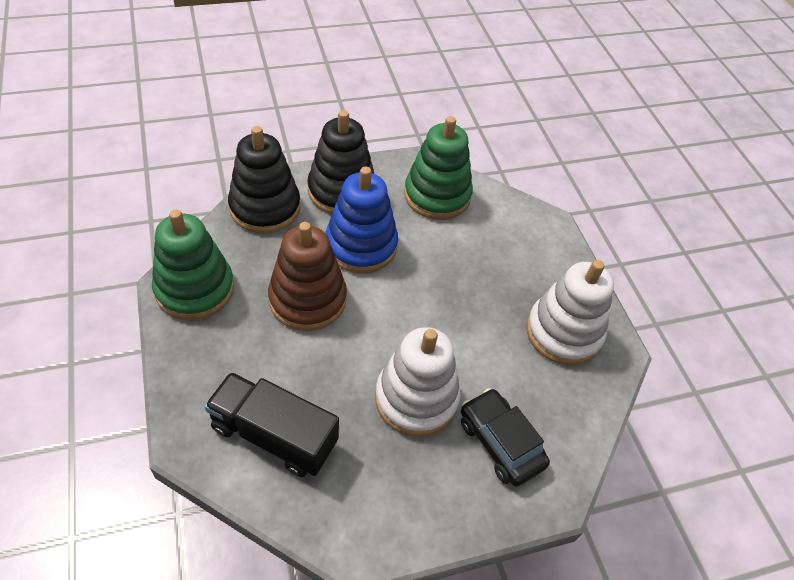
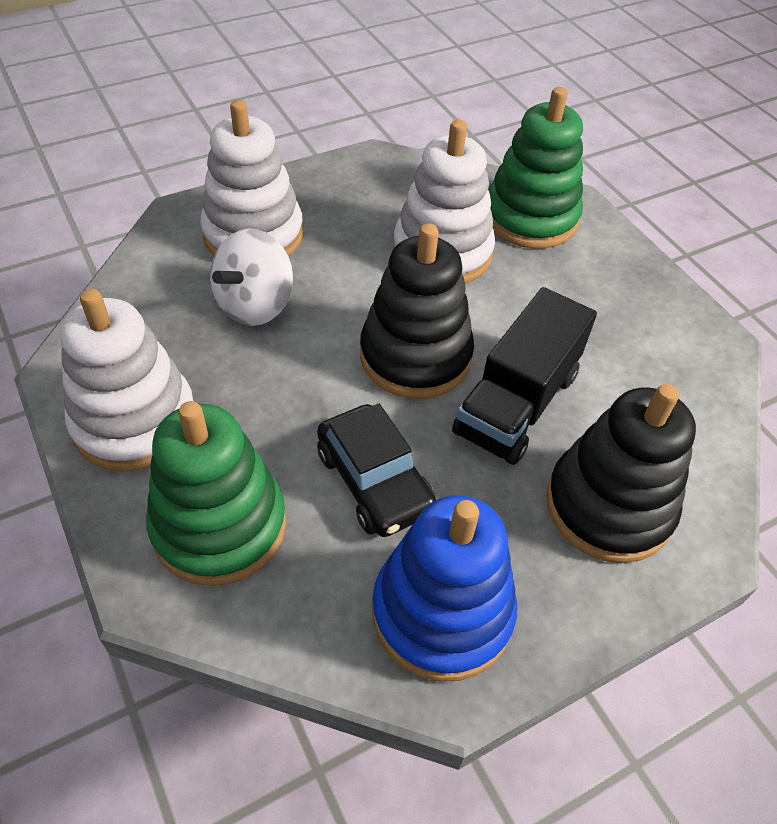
brown stacking toy: 1 -> 0
white spinning top: 0 -> 1
white stacking toy: 2 -> 3

